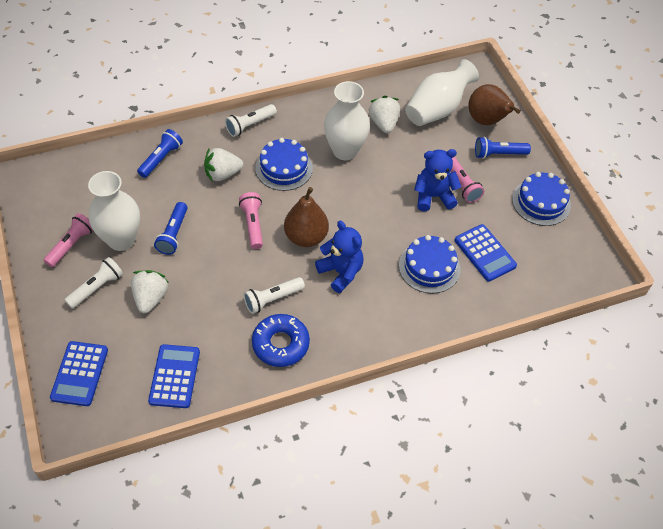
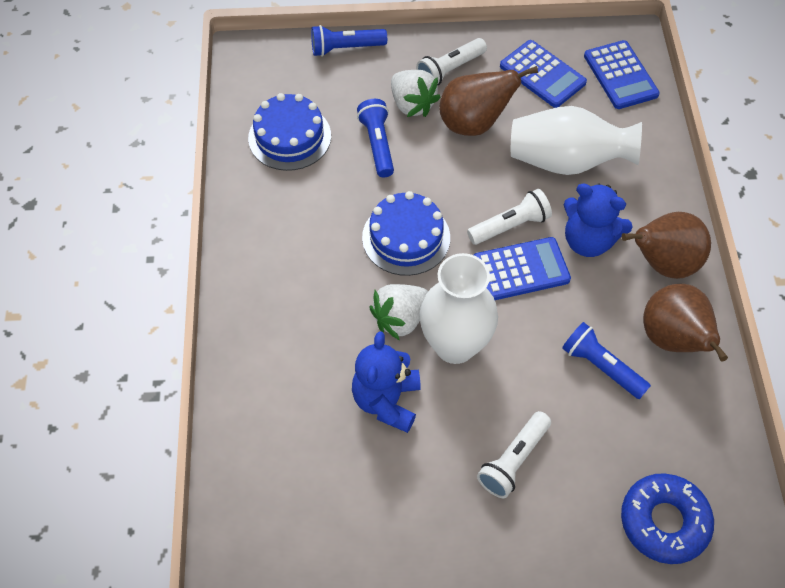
blue cake: 3 -> 2
brown pear: 2 -> 3
pink flashlight: 3 -> 0
white strawberry: 3 -> 2
white vase: 3 -> 2

